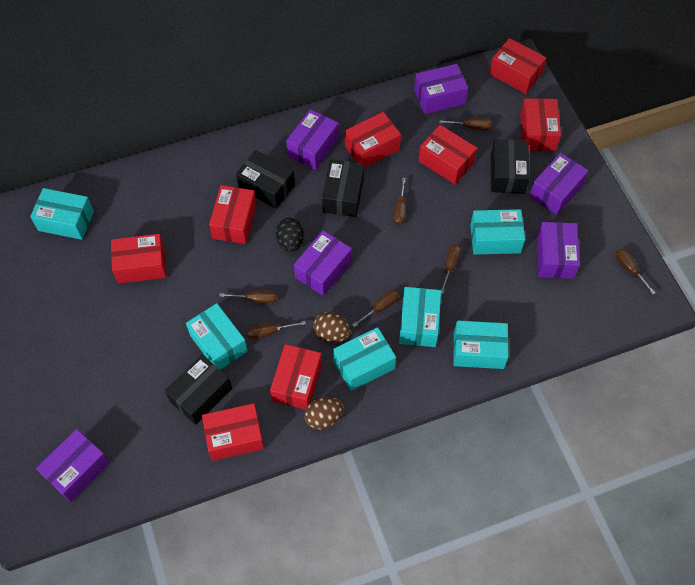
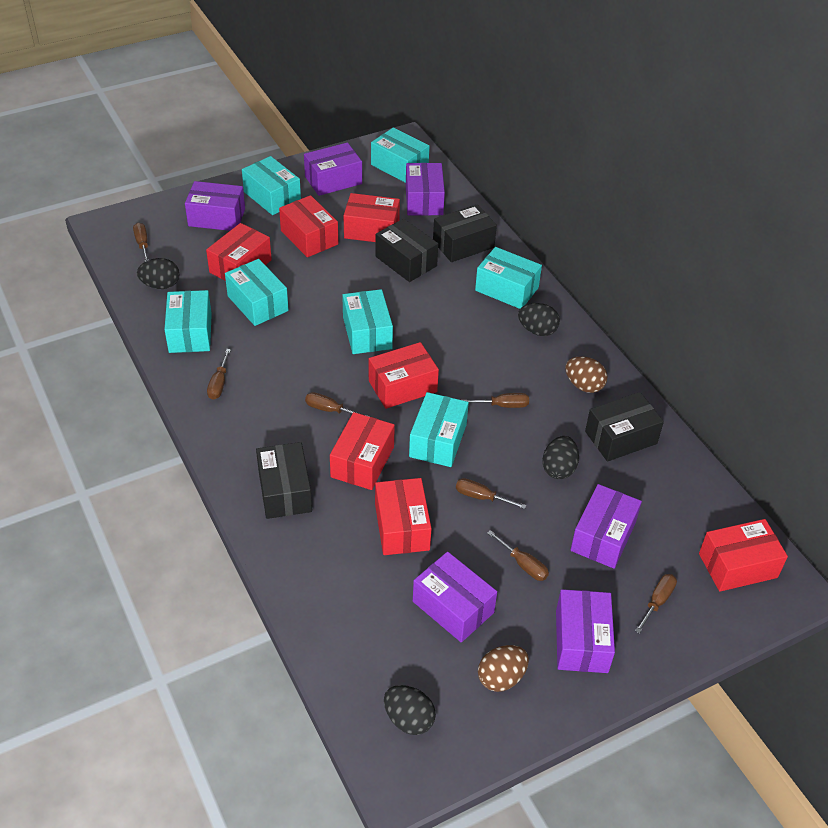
black egg: 1 -> 4
red box: 8 -> 7
turquoise box: 6 -> 7

